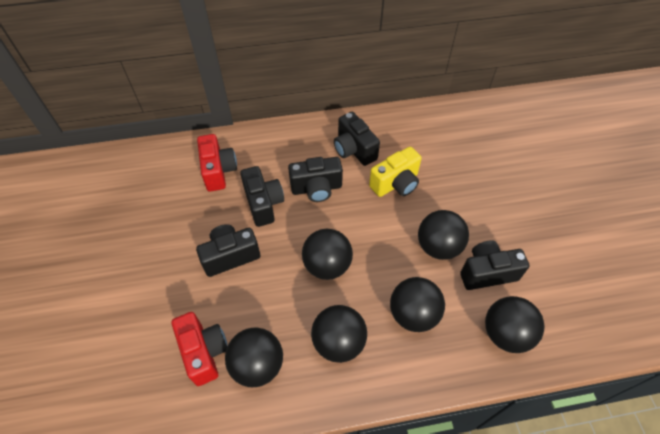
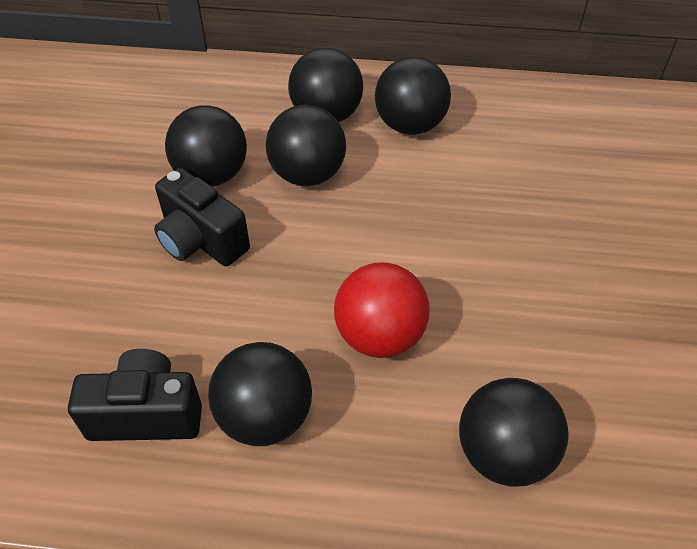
black camera: 5 -> 2
red ball: 0 -> 1
red camera: 2 -> 0
yellow camera: 1 -> 0

